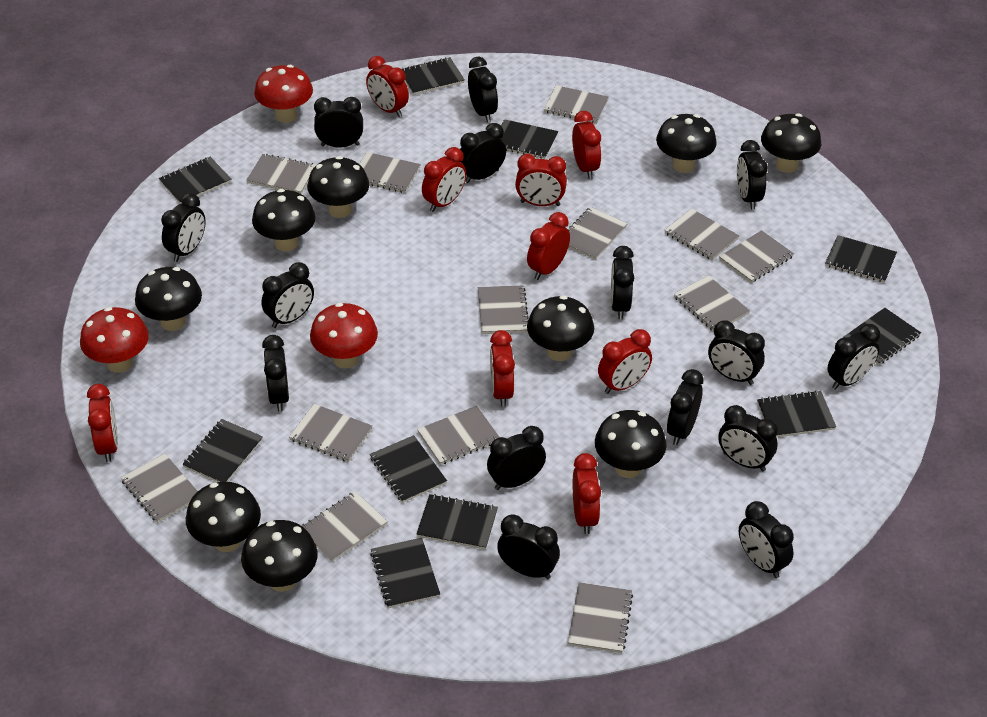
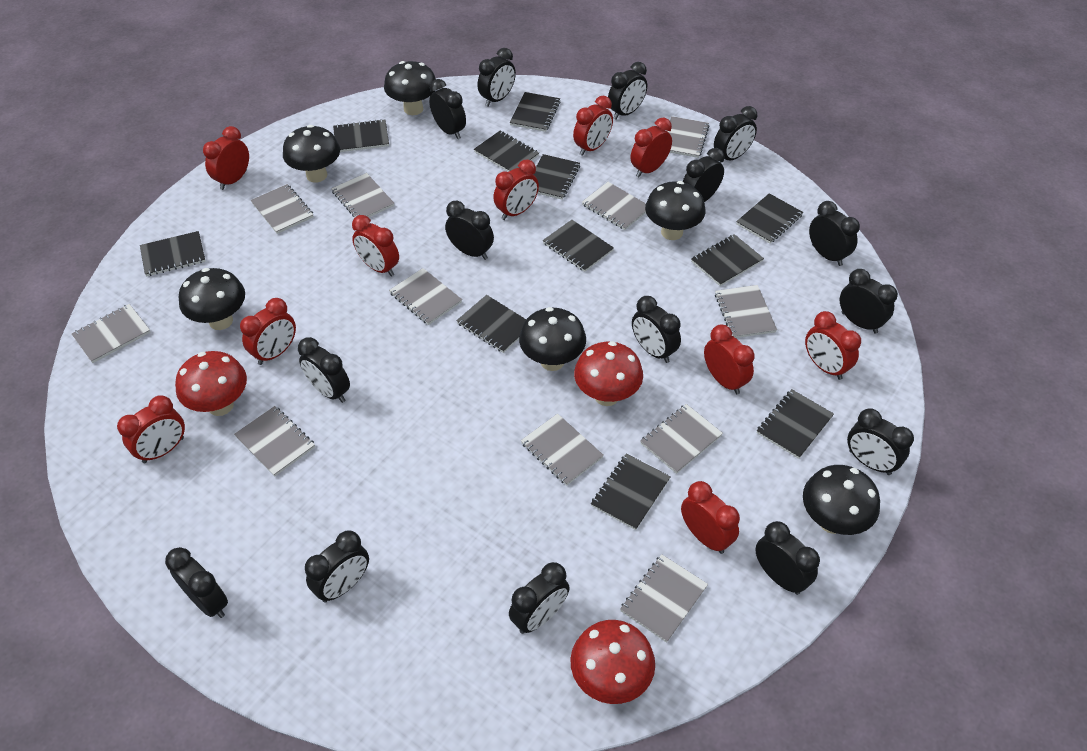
black mushroom: 9 -> 6
black notebook: 10 -> 11
grey notebook: 13 -> 11
red clock: 9 -> 10

